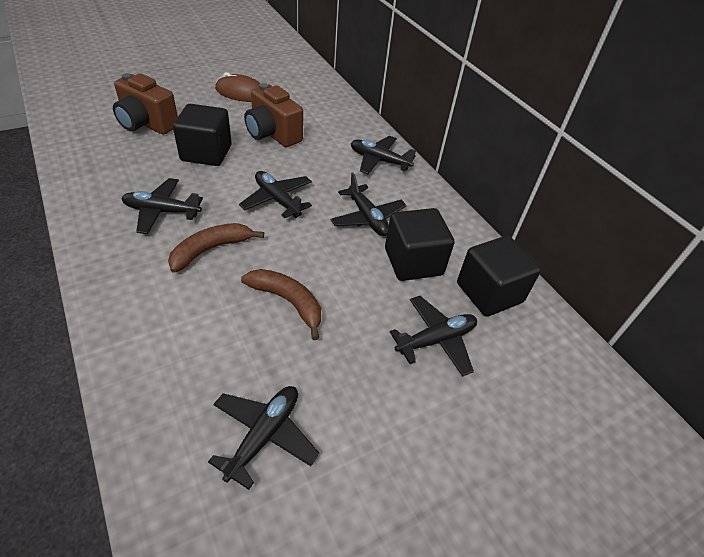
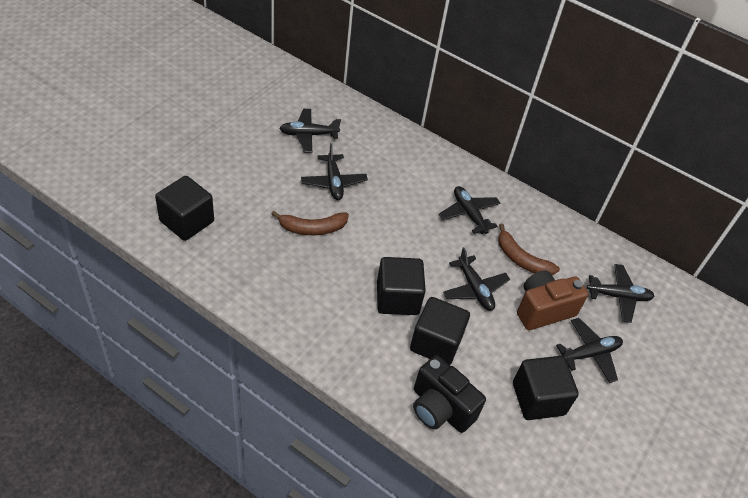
black camera: 0 -> 1
black cube: 3 -> 4
brown camera: 2 -> 1
brown mouse: 1 -> 0

